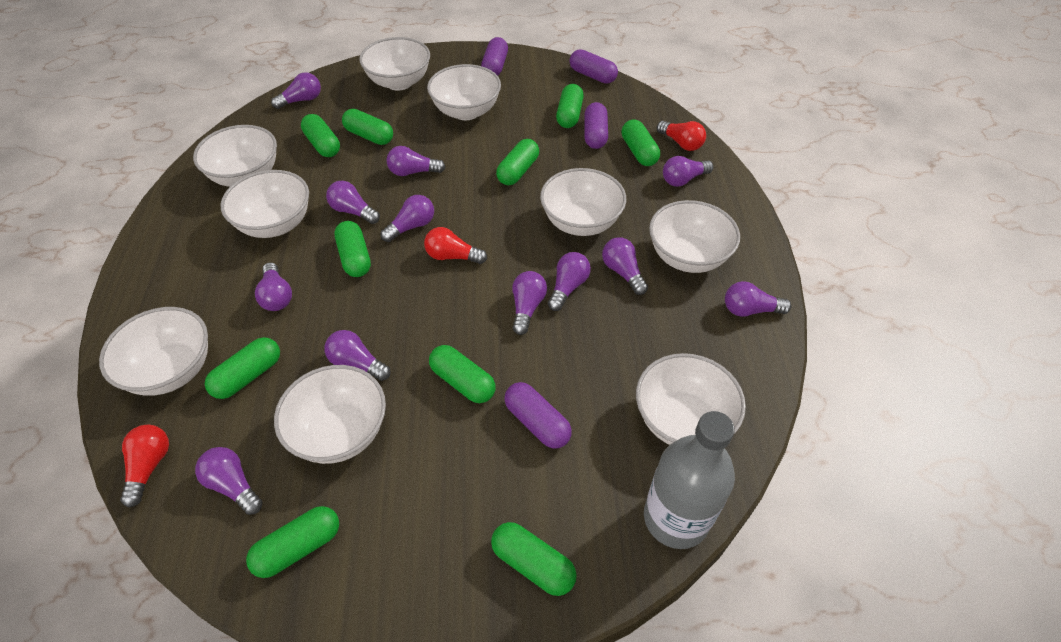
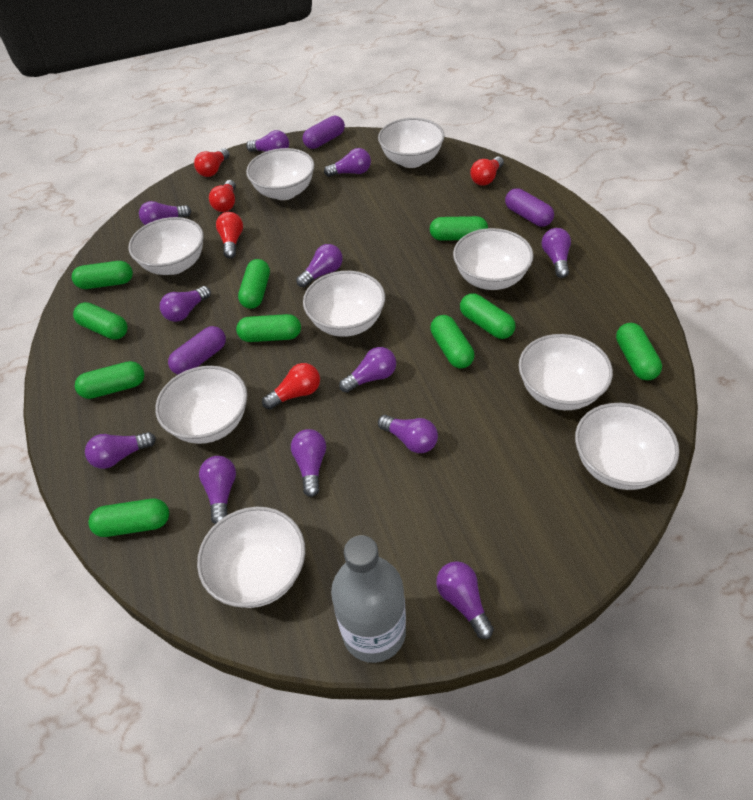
purple capsule: 4 -> 3
red light bulb: 3 -> 5

